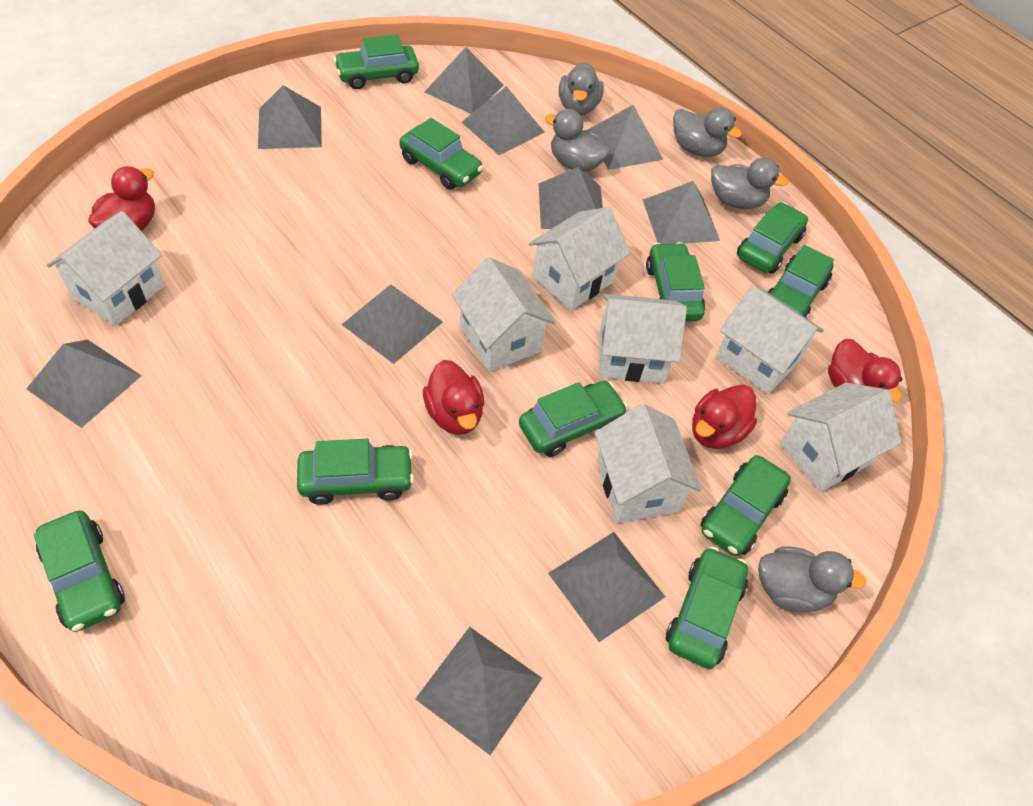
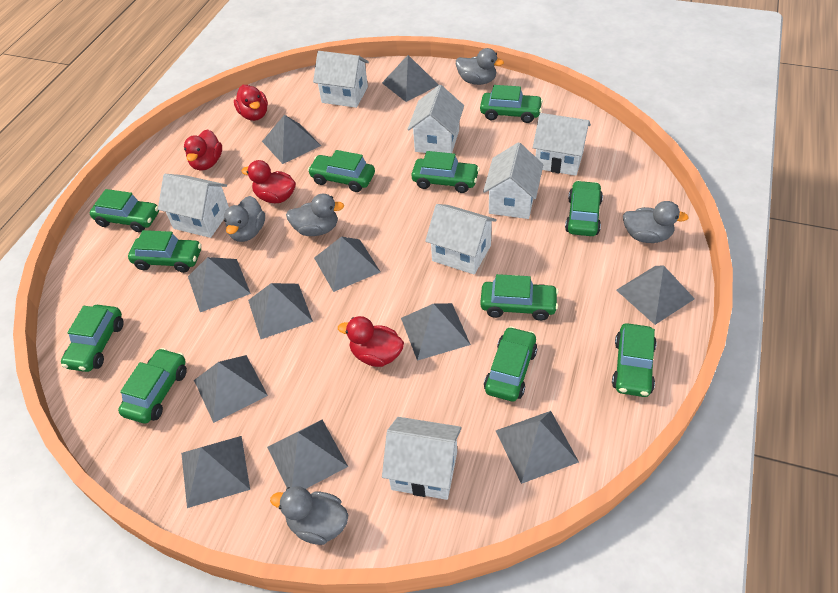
green car: 10 -> 11
grey pyramid: 10 -> 11

